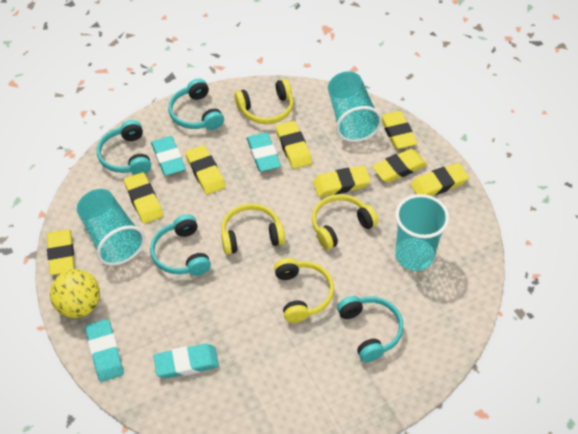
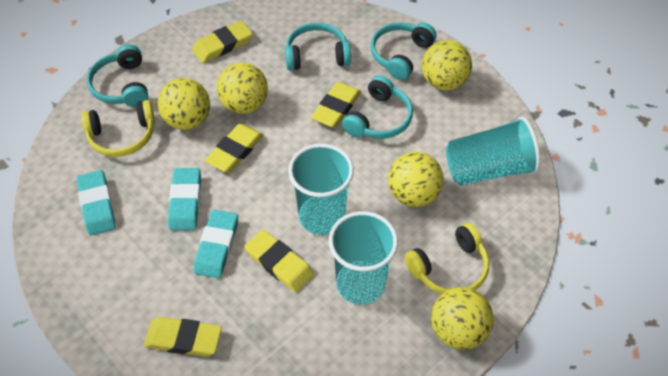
turquoise eraser: 4 -> 3
yellow ball: 1 -> 5
yellow eraser: 8 -> 5
yellow headphones: 4 -> 2

